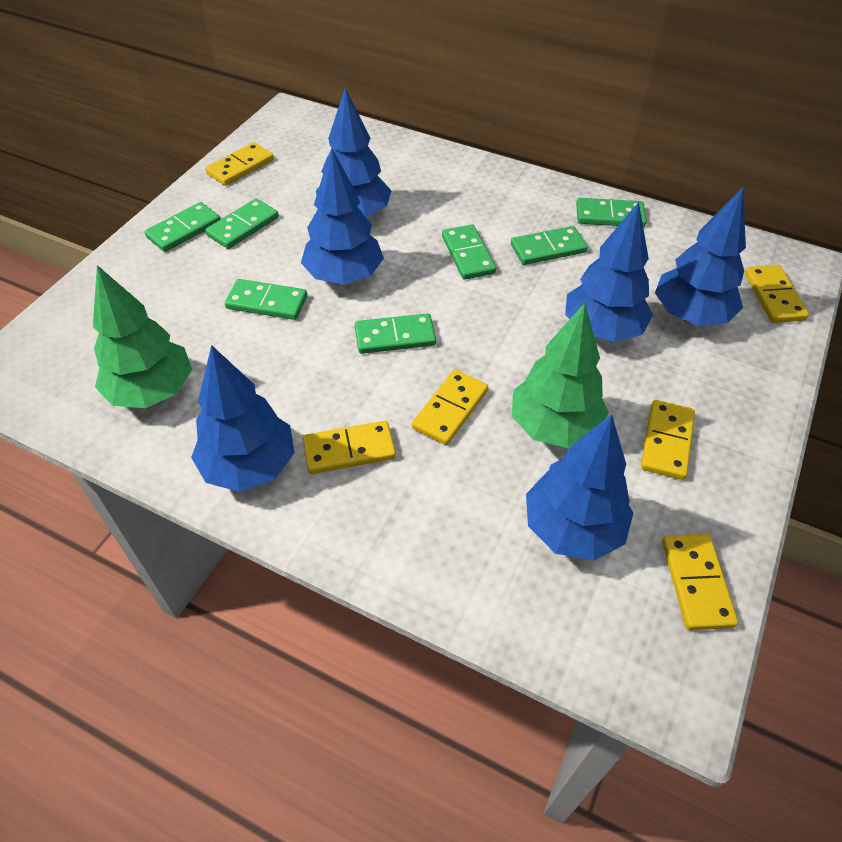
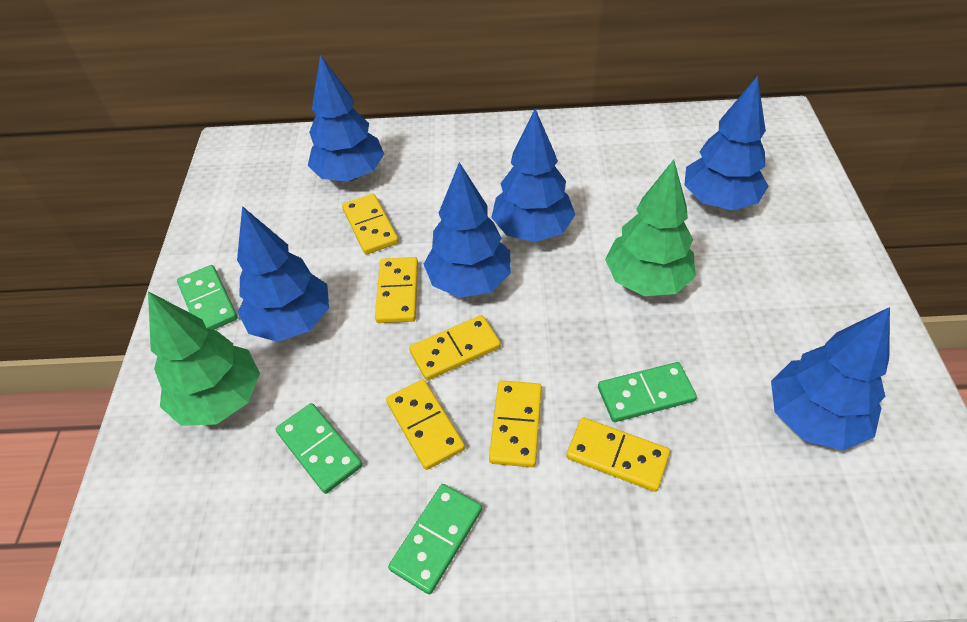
green domino: 7 -> 4

